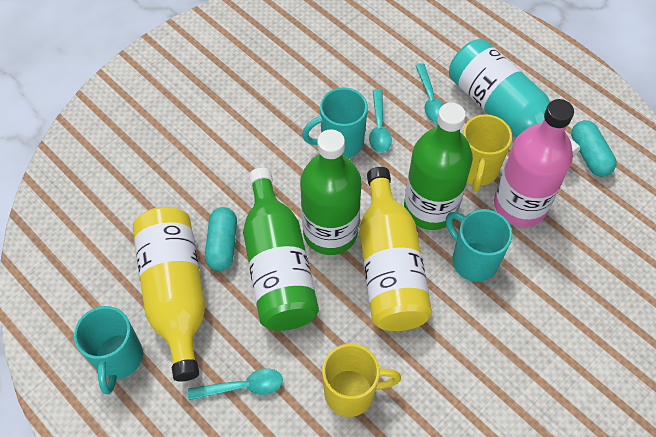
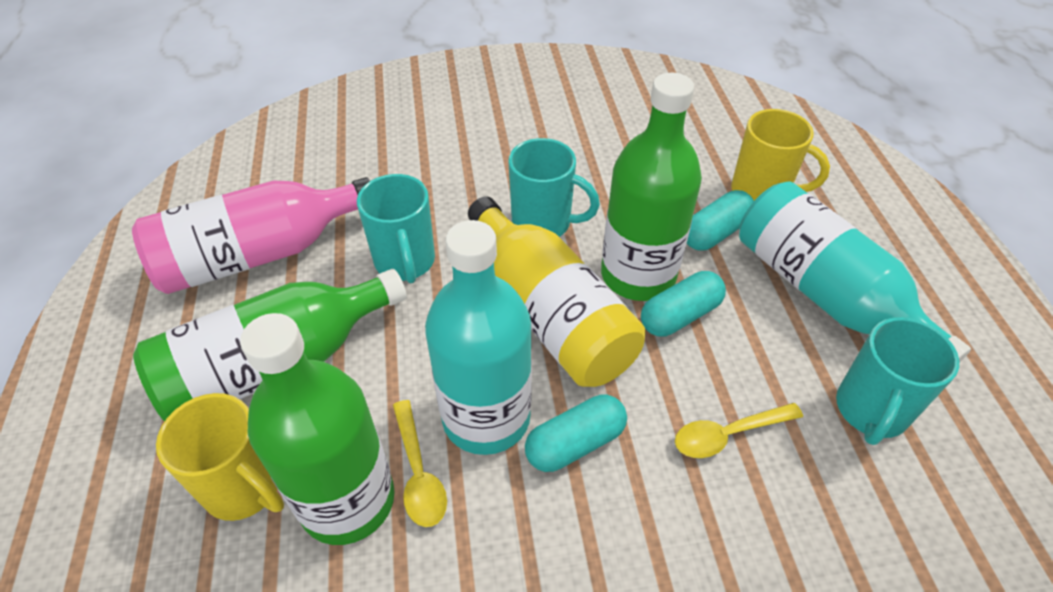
turquoise bottle: 1 -> 2
turquoise capsule: 2 -> 3
turquoise spoon: 3 -> 0
yellow bottle: 2 -> 1
yellow spoon: 0 -> 2

